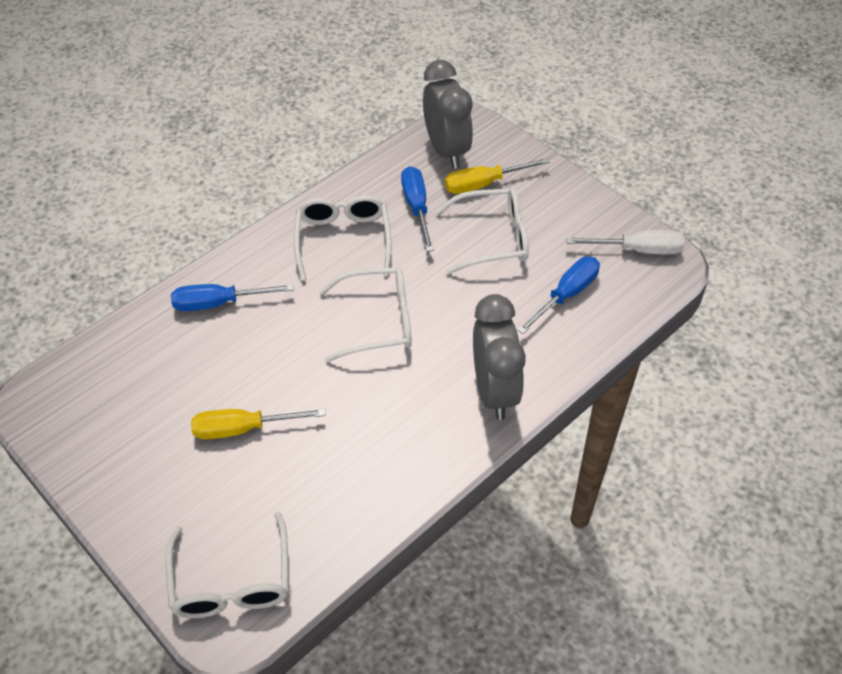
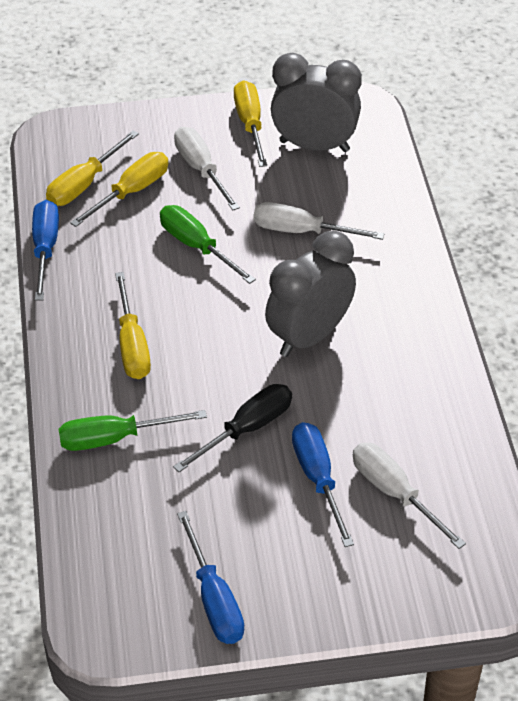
black screwdriver: 0 -> 1
green screwdriver: 0 -> 2
white glasses: 4 -> 0
white screwdriver: 1 -> 3
yellow screwdriver: 2 -> 4

